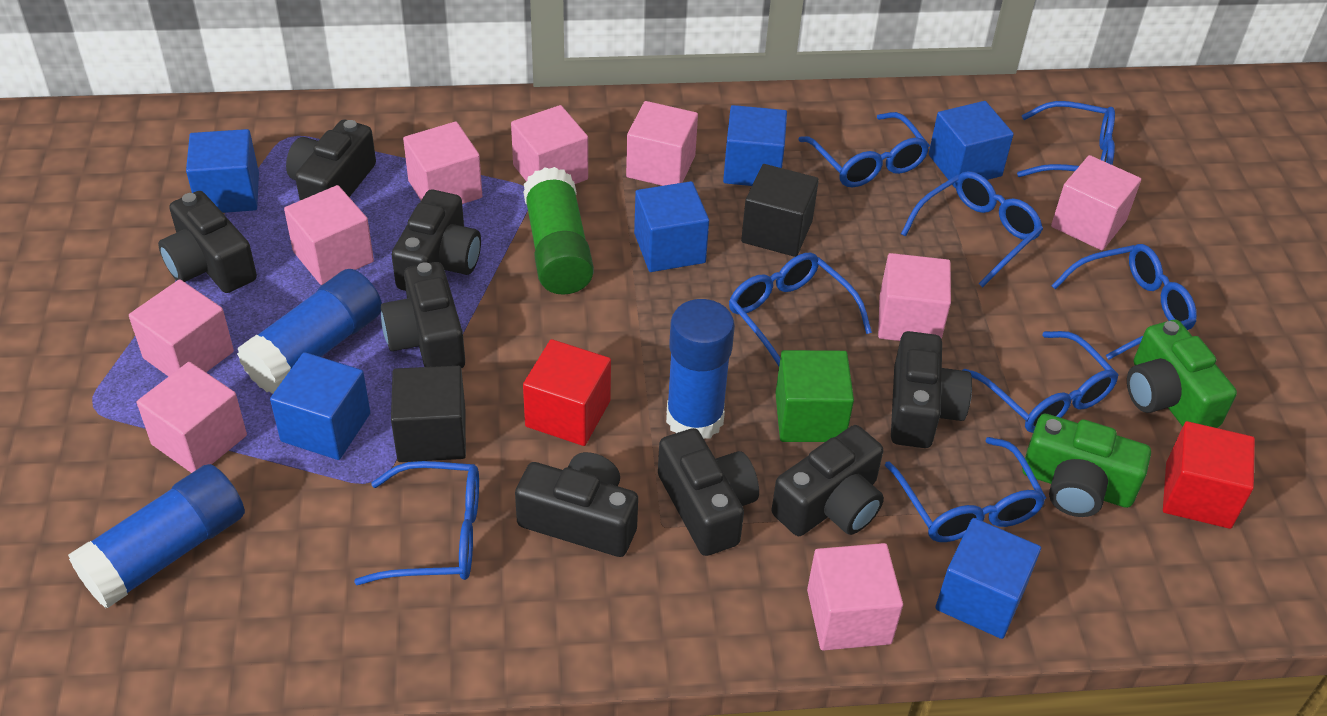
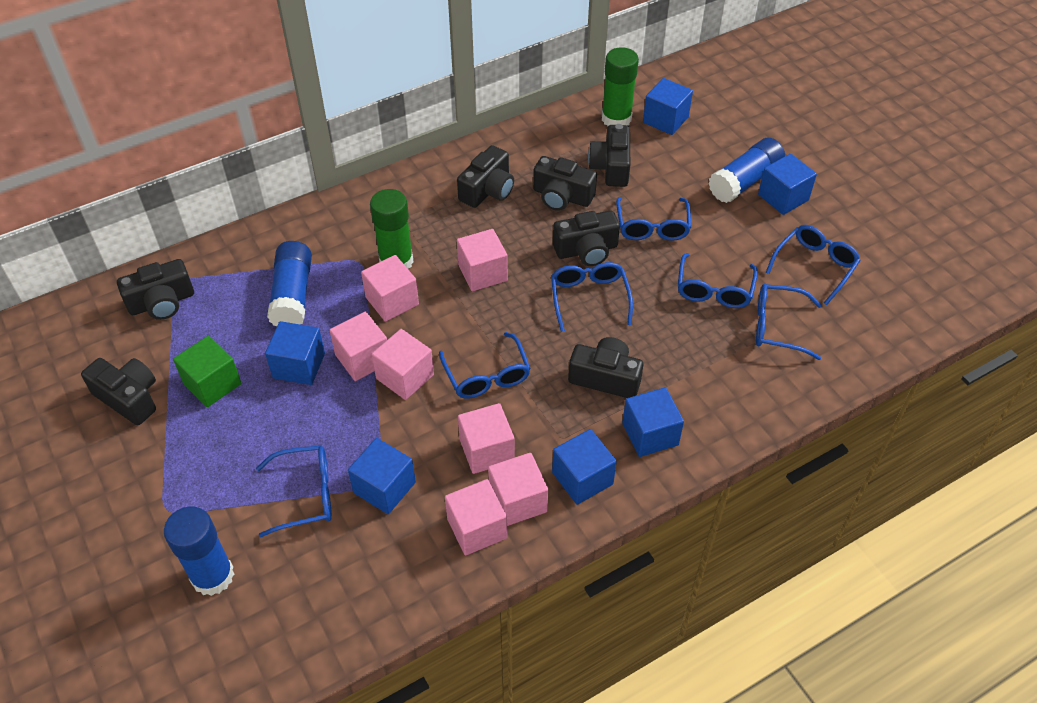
black camera: 8 -> 7
black cube: 2 -> 0
blue glasses: 8 -> 7
green camera: 2 -> 0
green glue stick: 1 -> 2
pink cube: 9 -> 7
red cube: 2 -> 0

